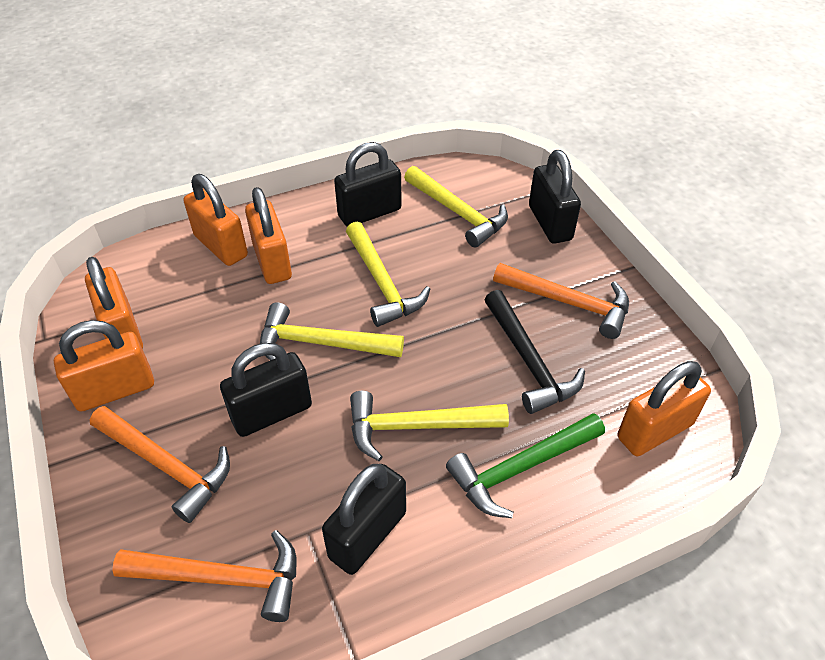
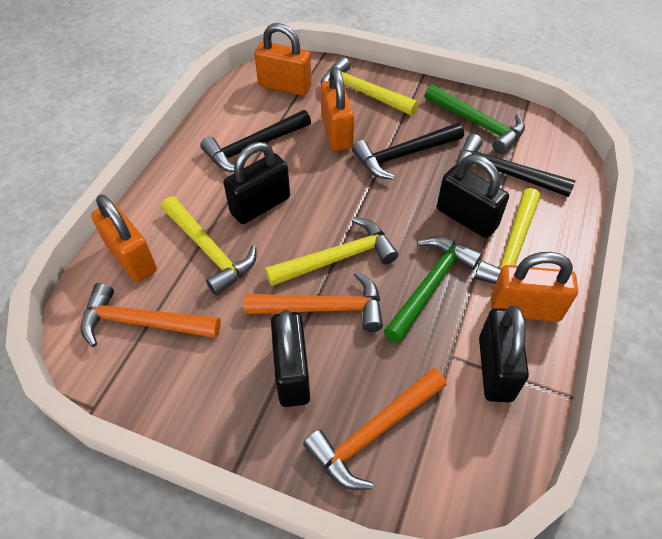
black hammer: 1 -> 3
green hammer: 1 -> 2
orange padlock: 5 -> 4

